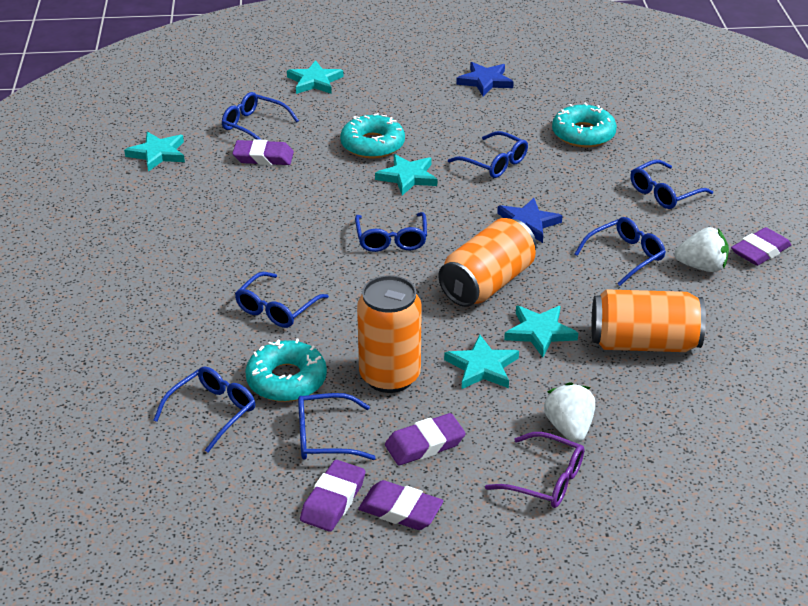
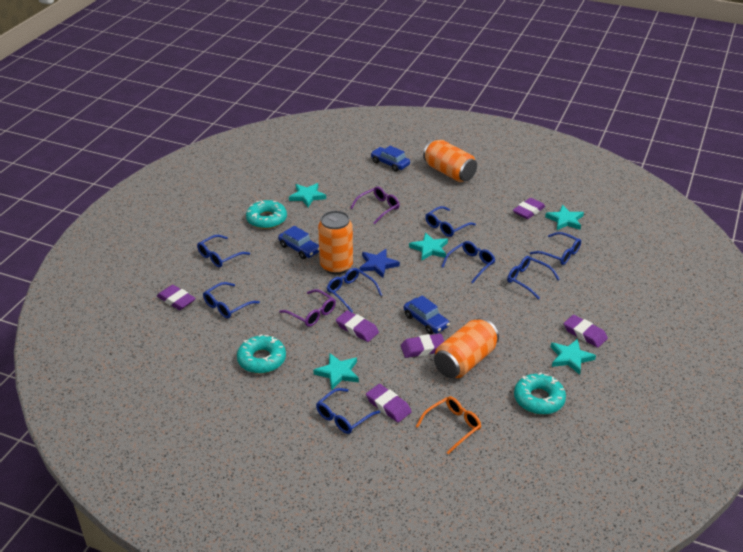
blue car: 0 -> 3
blue star: 2 -> 1
orange glasses: 0 -> 1
purple eraser: 5 -> 6
purple glasses: 1 -> 2
white strawberry: 2 -> 0

